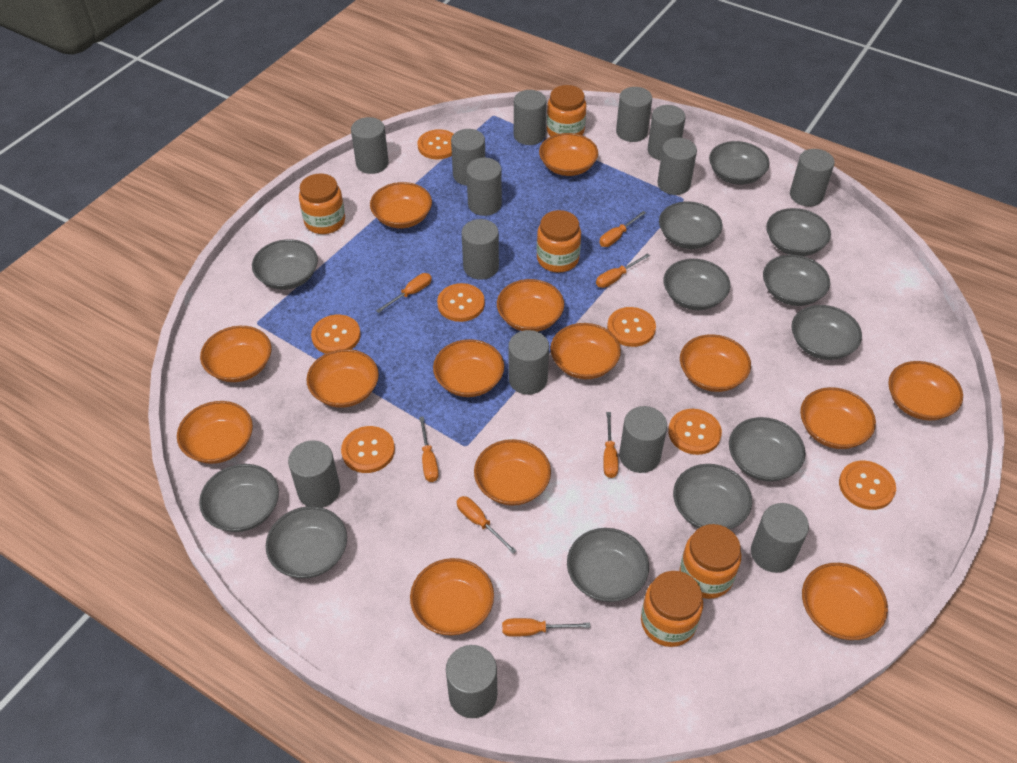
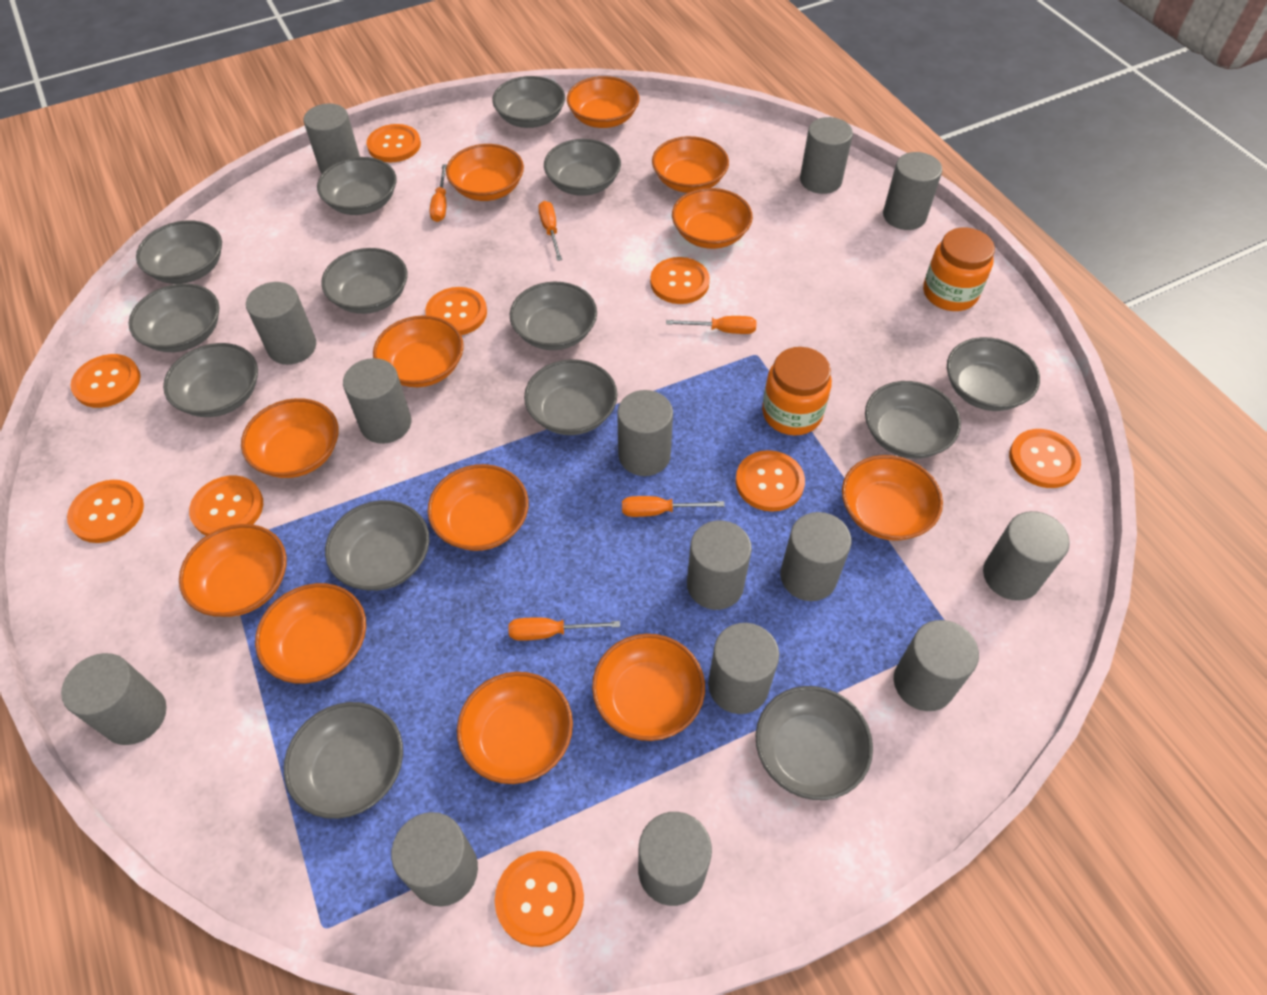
grey bowl: 12 -> 14
orange bowl: 14 -> 12
orange button: 7 -> 9
orange jar: 5 -> 2
orange screwdriver: 7 -> 5

